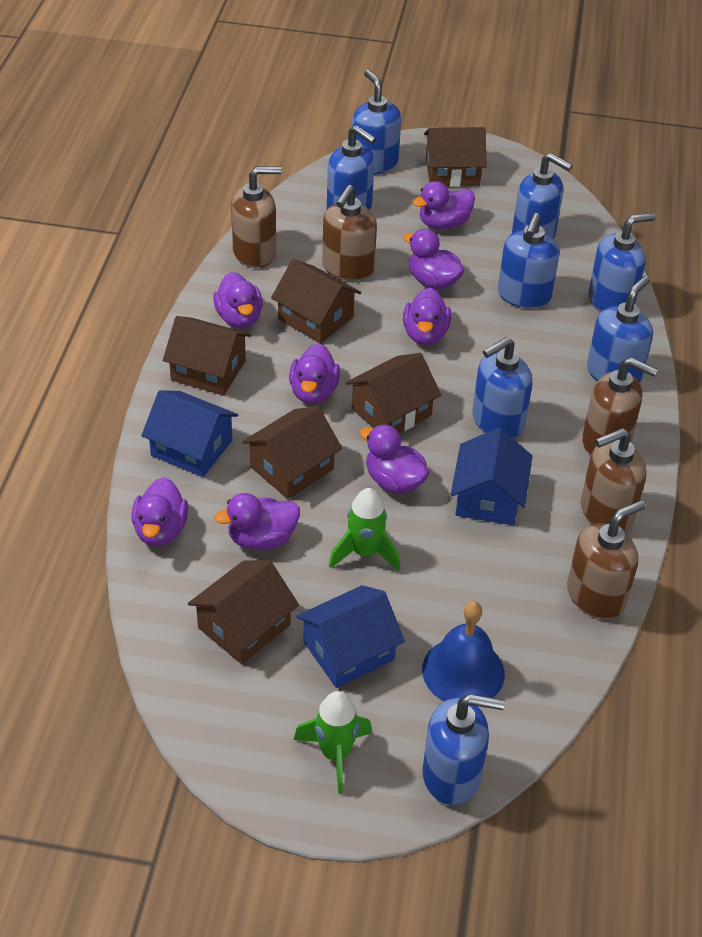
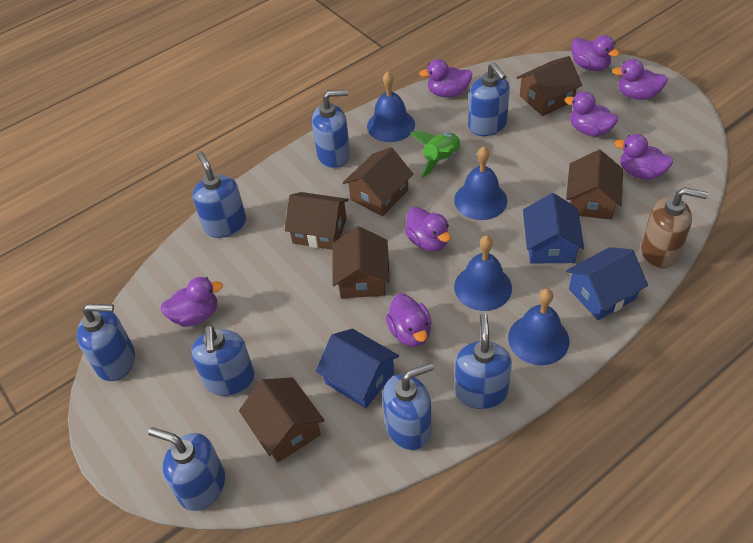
blue bell: 1 -> 4
brown soap dispenser: 5 -> 1
green rocket: 2 -> 1

